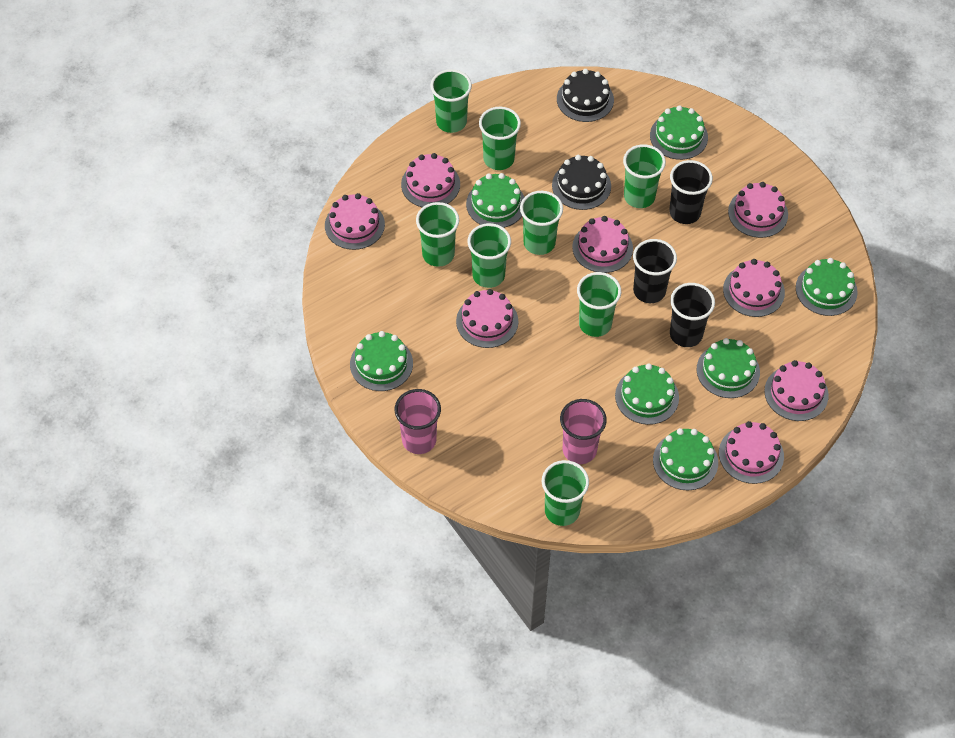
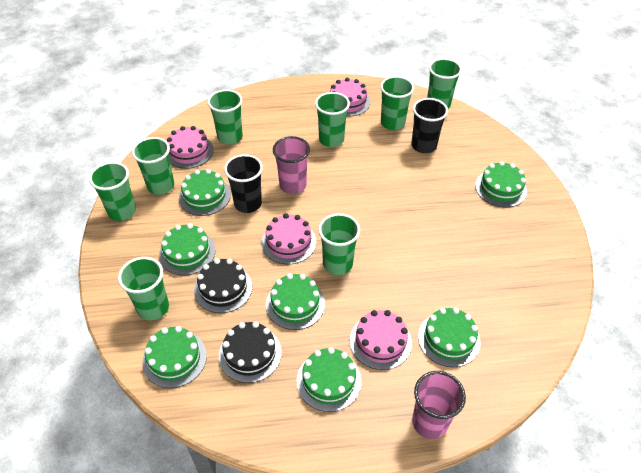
black cup: 3 -> 2
pink cake: 8 -> 4

